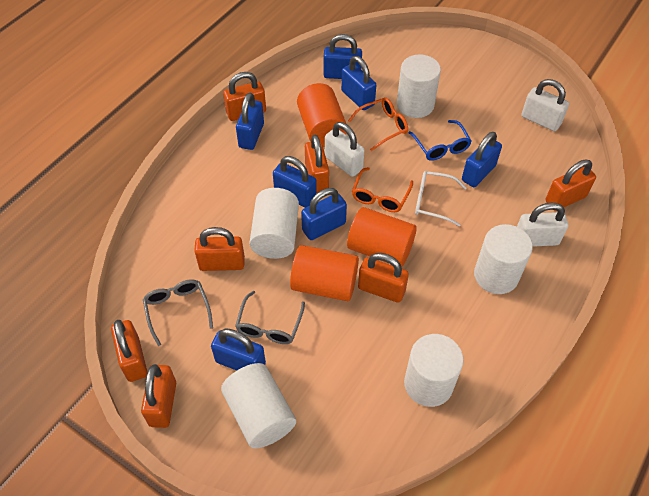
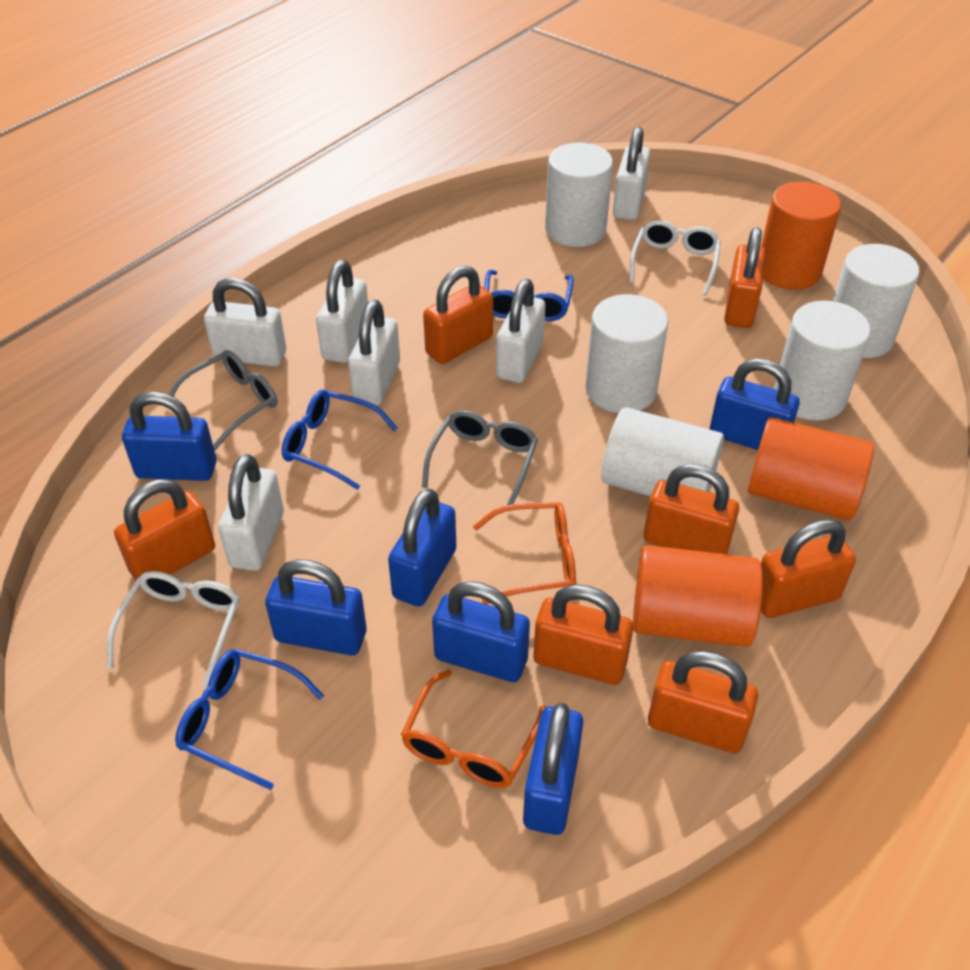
blue glasses: 1 -> 3
blue padlock: 7 -> 6
white glasses: 1 -> 2
white padlock: 3 -> 6

